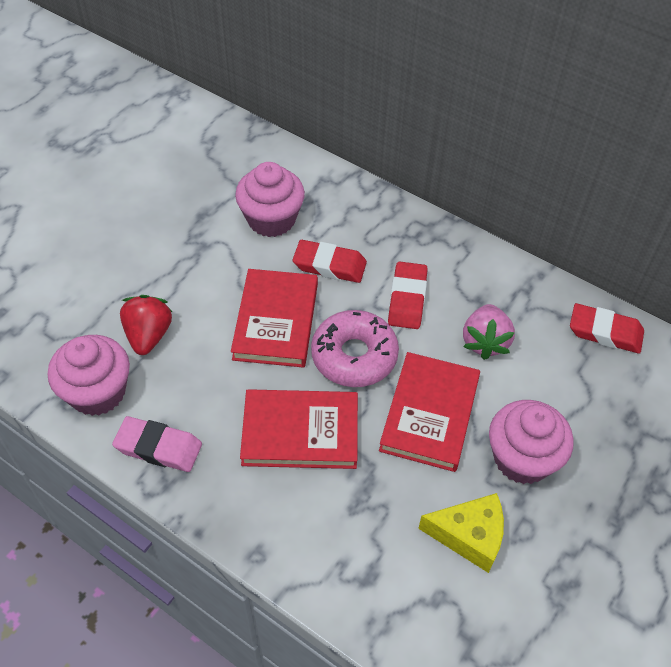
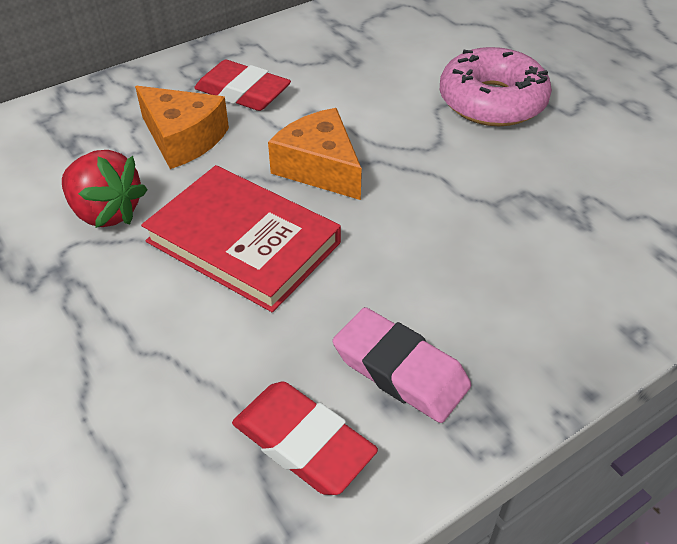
orange cheese: 0 -> 2
pink cupcake: 3 -> 0
pink strawberry: 1 -> 0
red book: 3 -> 1
red eraser: 3 -> 2
yellow cheese: 1 -> 0

